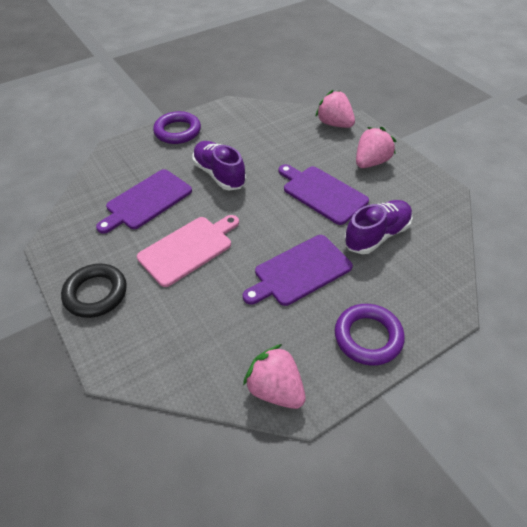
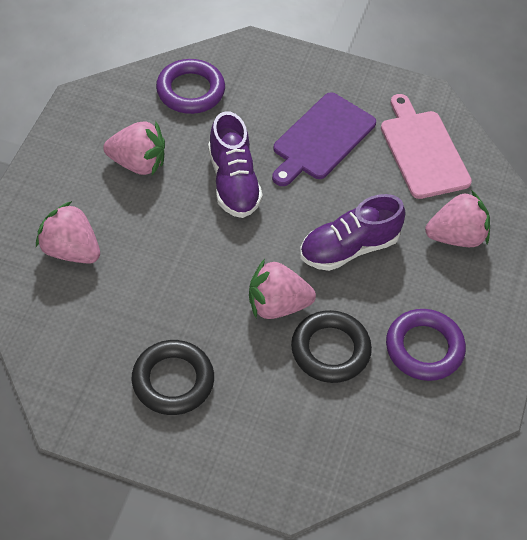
black ring: 1 -> 2
pink strawberry: 3 -> 4
purple cutting board: 3 -> 1

